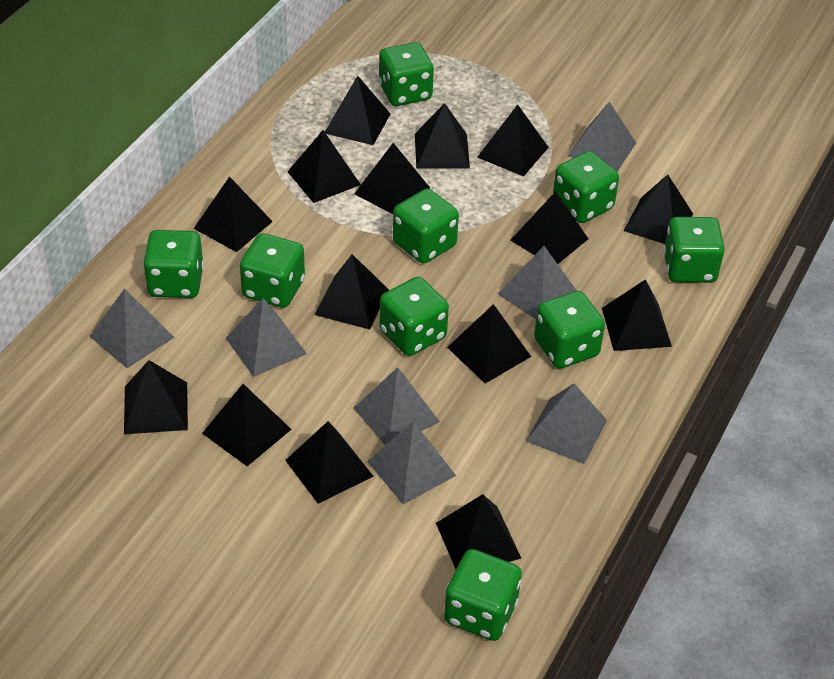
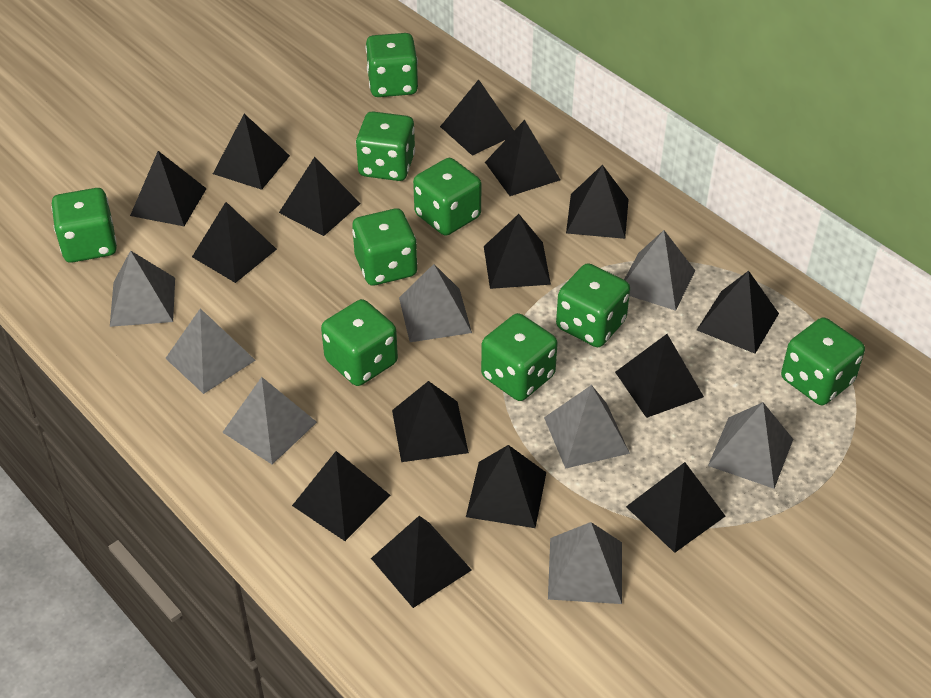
grey pyramid: 7 -> 8

